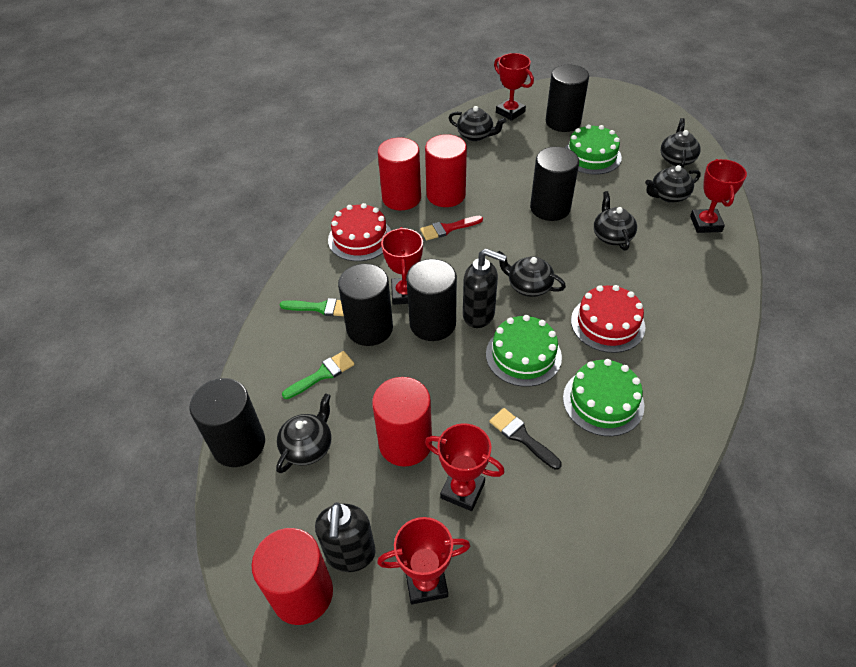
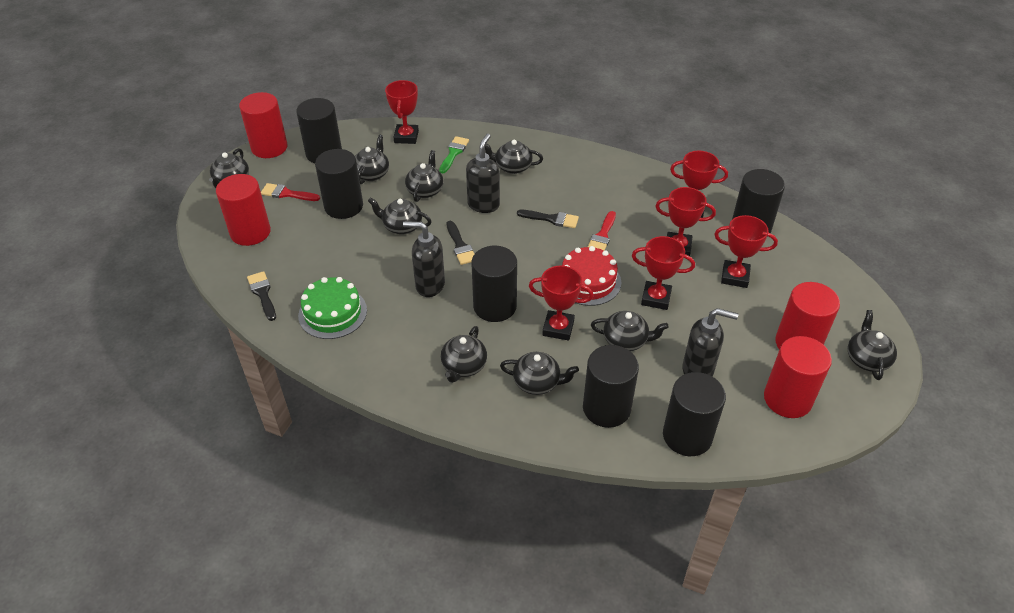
black brush: 1 -> 3
black cylinder: 5 -> 6
black soap dispenser: 2 -> 3
black teapot: 6 -> 9
green brush: 2 -> 1
green cake: 3 -> 1
red brush: 1 -> 2
red cake: 2 -> 1
red trophy: 5 -> 6

